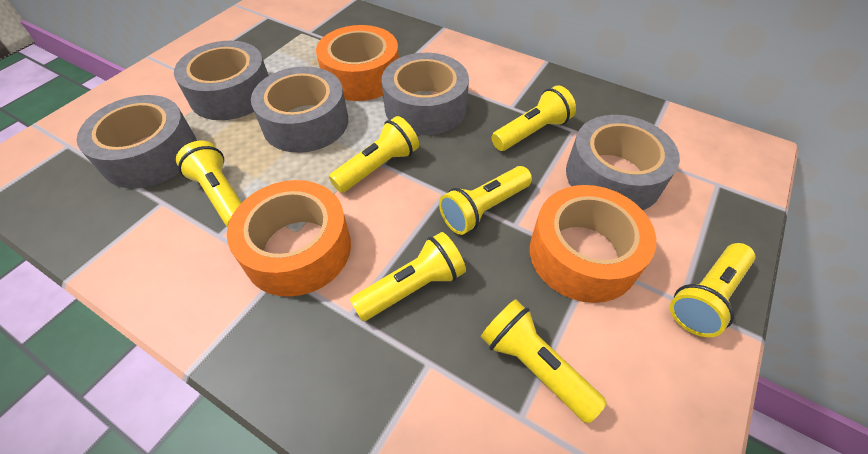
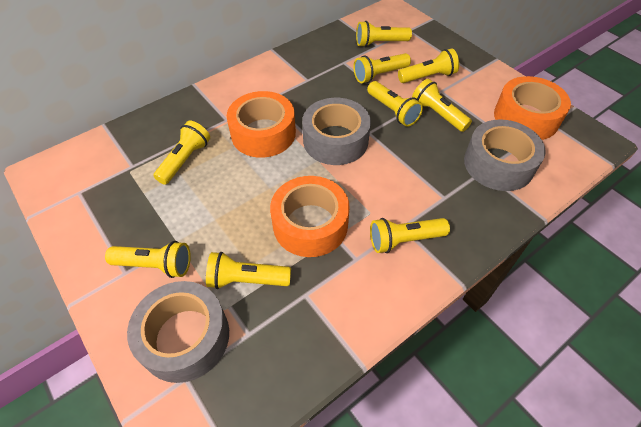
grey tape: 5 -> 3
yellow flashlight: 7 -> 9

